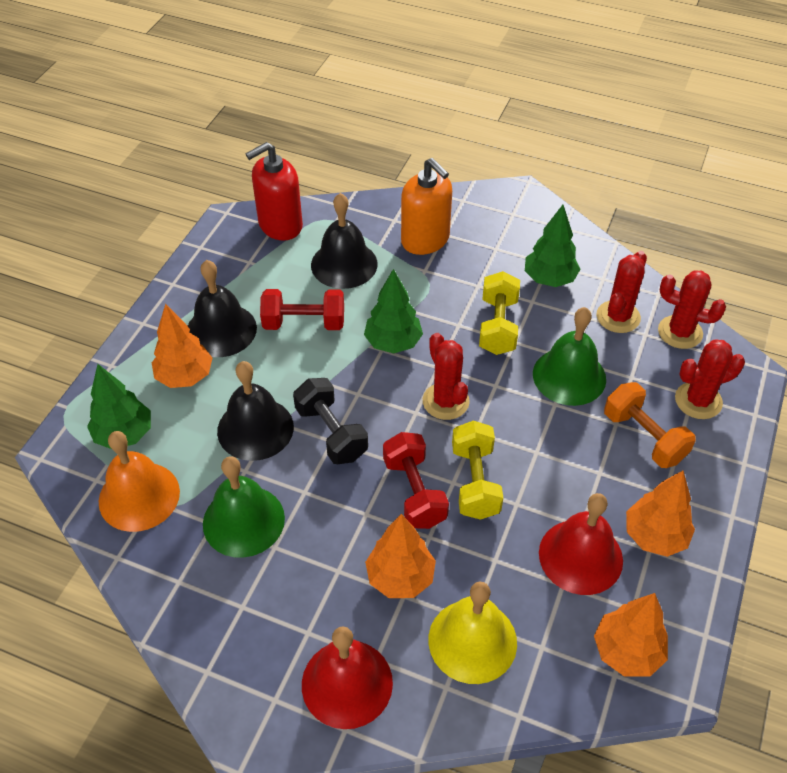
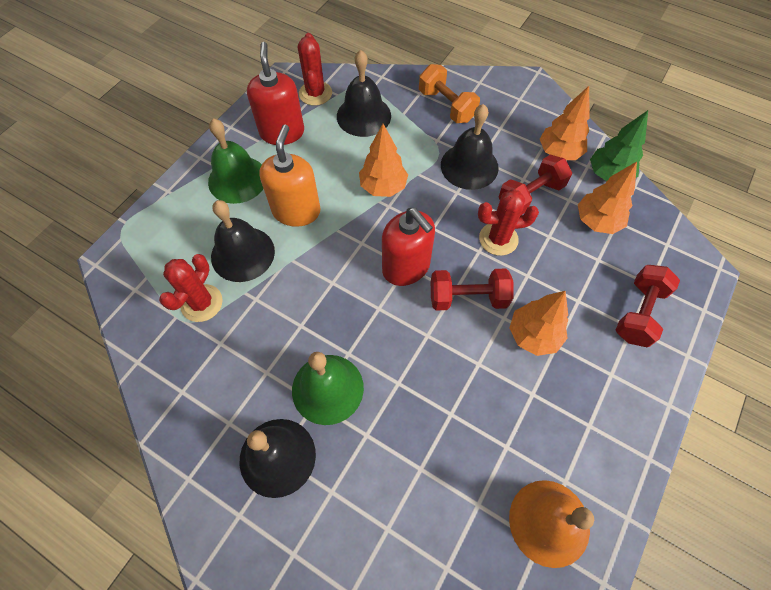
black bell: 3 -> 4
black dumbbell: 1 -> 0
green tree: 3 -> 1
red bell: 2 -> 0
red cactus: 4 -> 3
red dumbbell: 2 -> 3
red soap dispenser: 1 -> 2
yellow bell: 1 -> 0
yellow dumbbell: 2 -> 0

